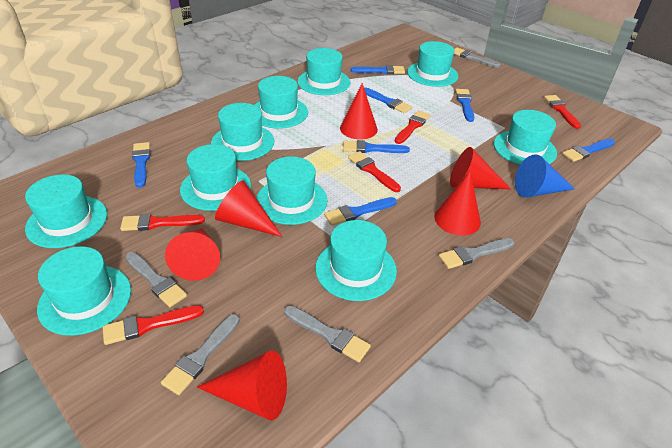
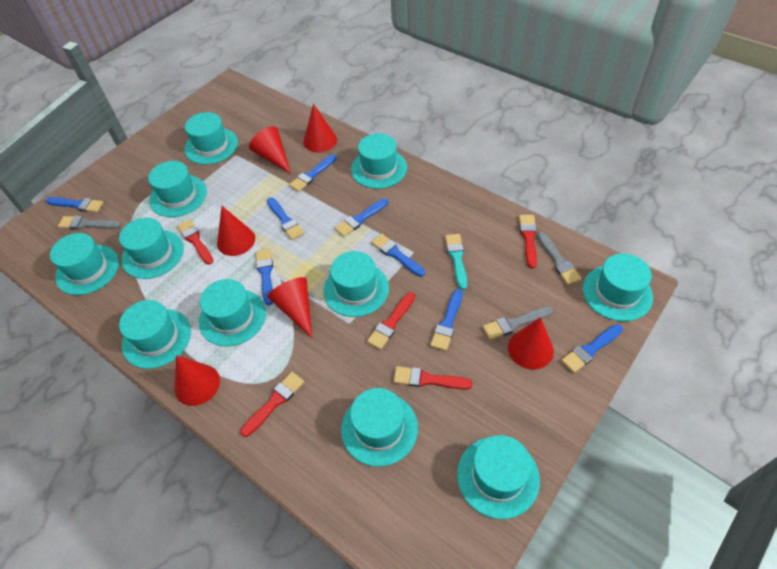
blue brush: 7 -> 8
blue cone: 1 -> 0
grey brush: 5 -> 3
turquoise brush: 0 -> 1
turquoise hat: 10 -> 11

